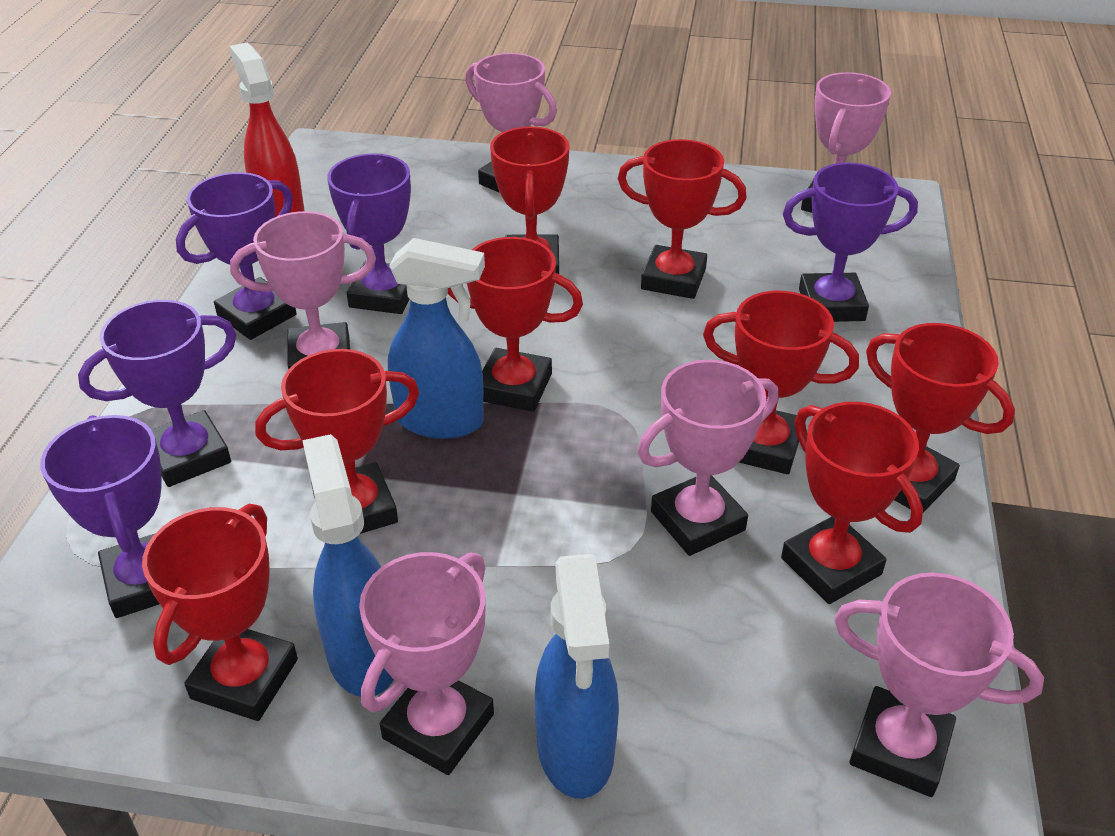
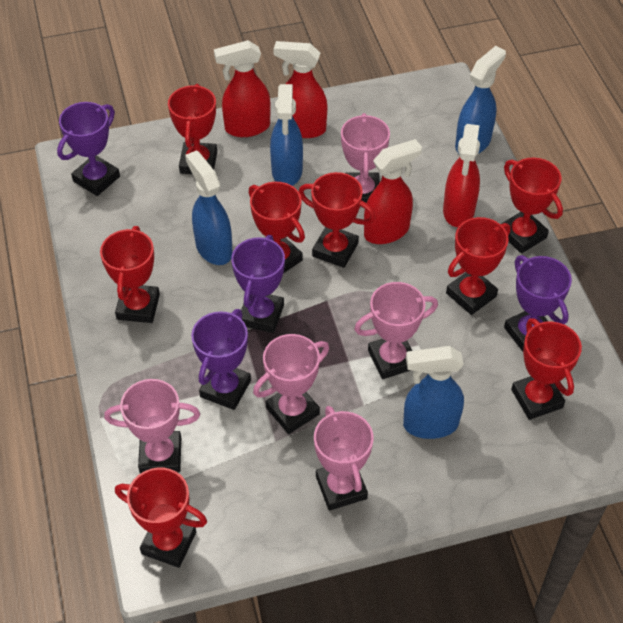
blue spray bottle: 3 -> 4
pink trophy: 6 -> 5
purple trophy: 5 -> 4
red spray bottle: 1 -> 4

